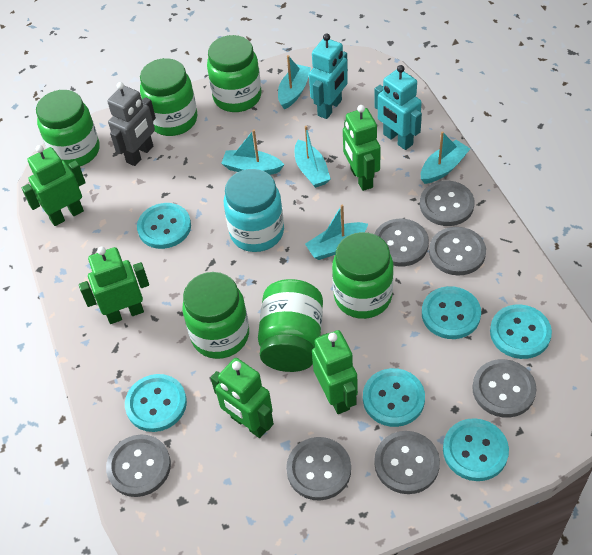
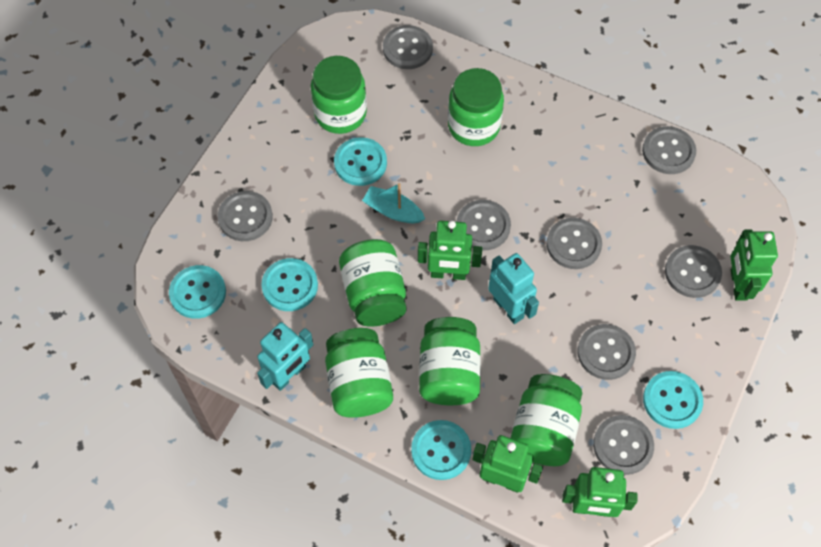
green robot: 5 -> 4
grey button: 7 -> 8
grey robot: 1 -> 0
turquoise boat: 5 -> 1
turquoise button: 6 -> 5
turquoise jar: 1 -> 0

